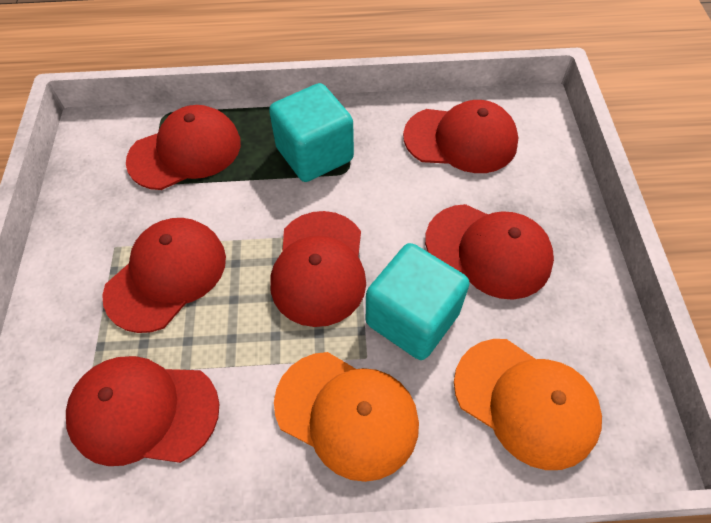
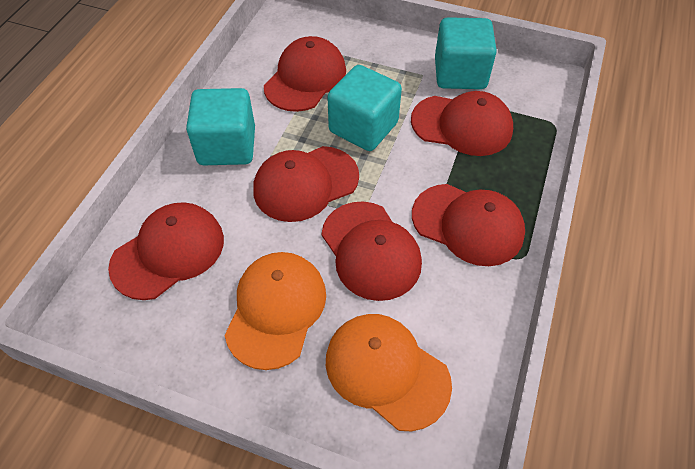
turquoise cube: 2 -> 3

